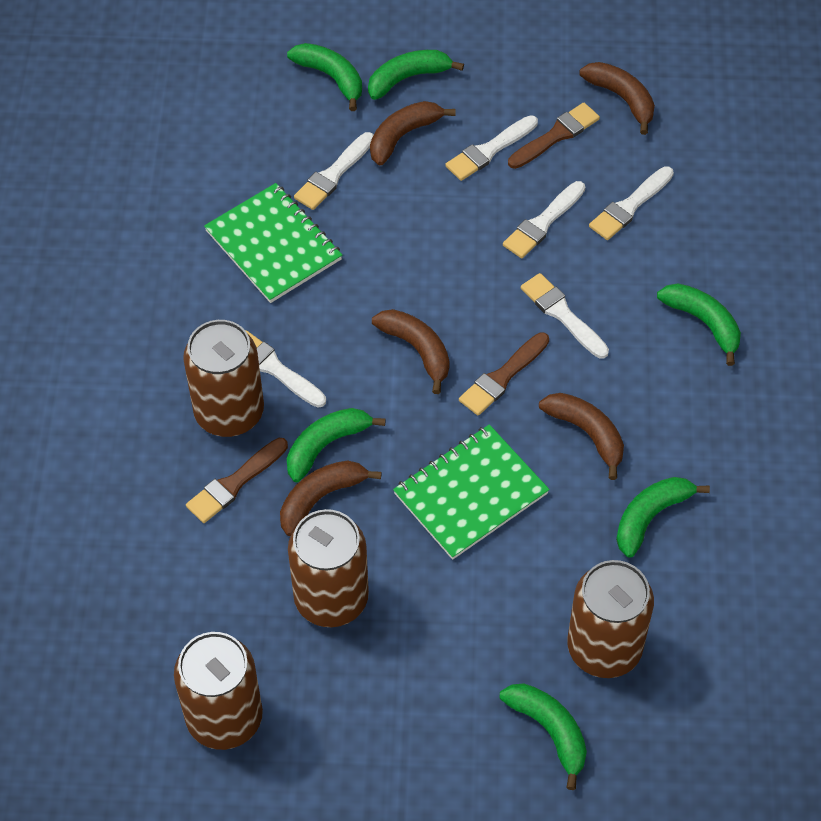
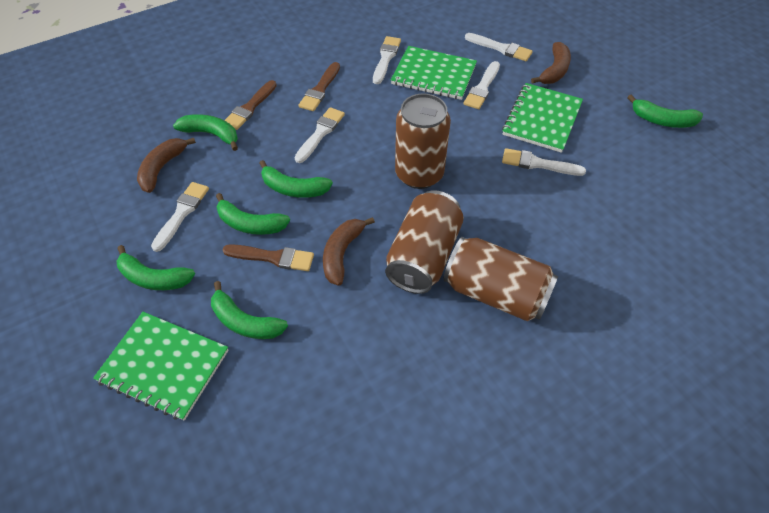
brown banana: 5 -> 3
brown can: 4 -> 3
green notebook: 2 -> 3

